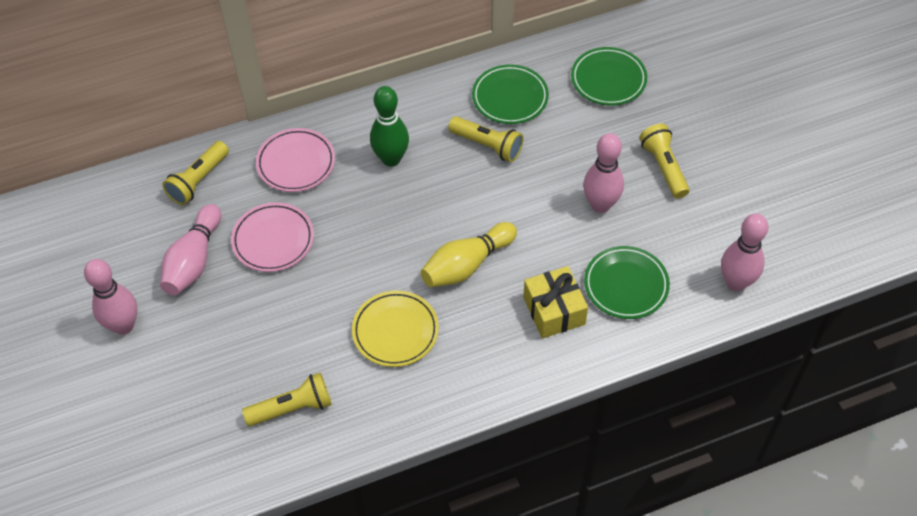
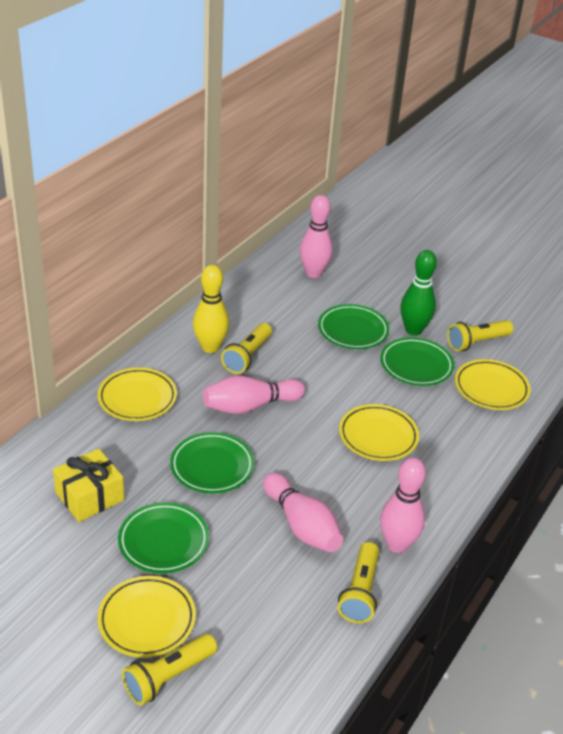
green plate: 3 -> 4
pink plate: 2 -> 0
yellow plate: 1 -> 4

